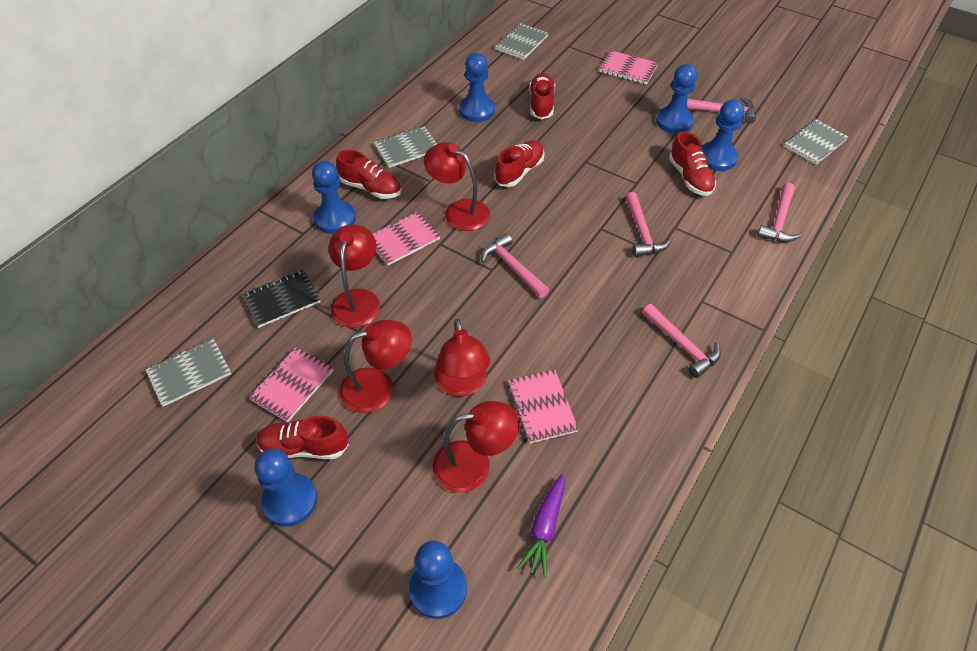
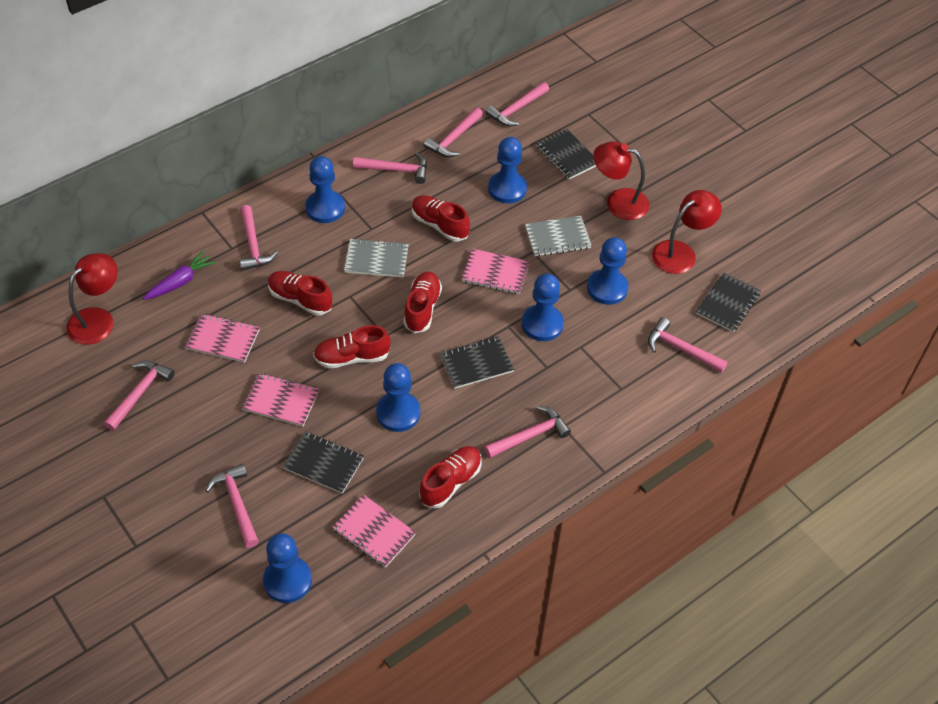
black notebook: 1 -> 4
grey notebook: 4 -> 2
pink hammer: 5 -> 8
red lamp: 5 -> 3

